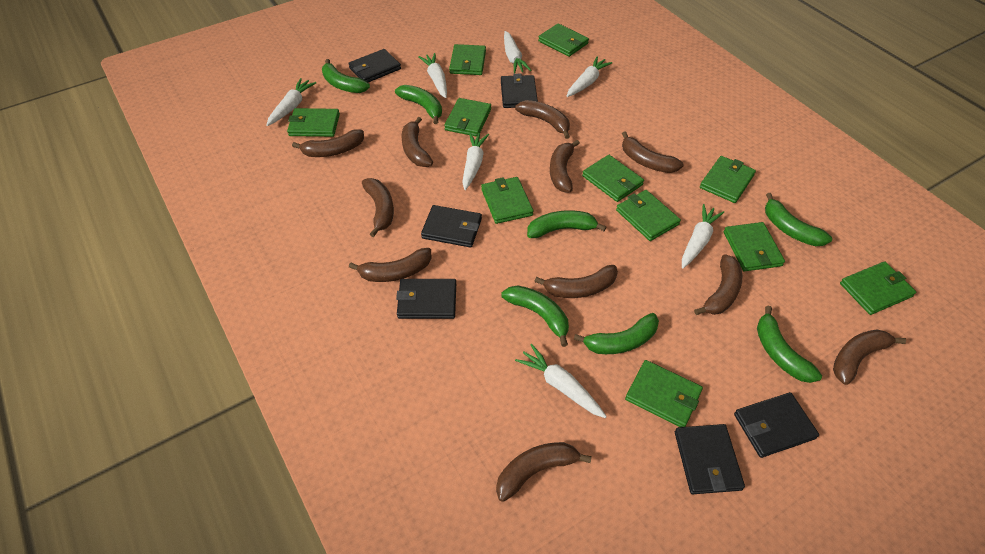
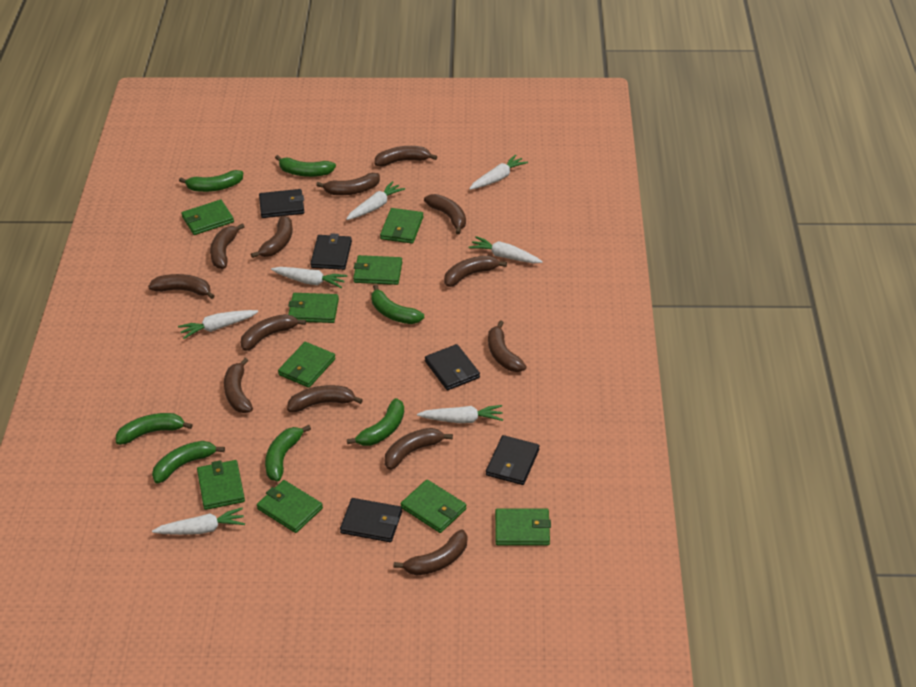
black wallet: 6 -> 5
brown banana: 11 -> 13
green wallet: 11 -> 9

